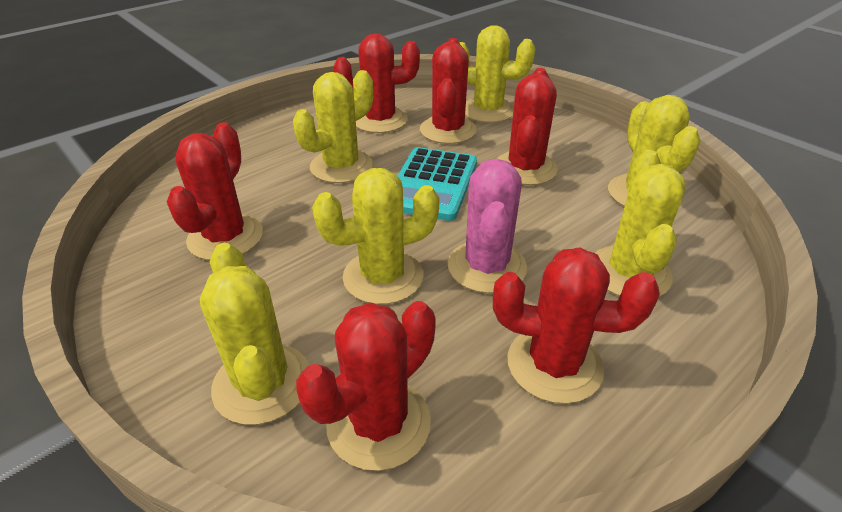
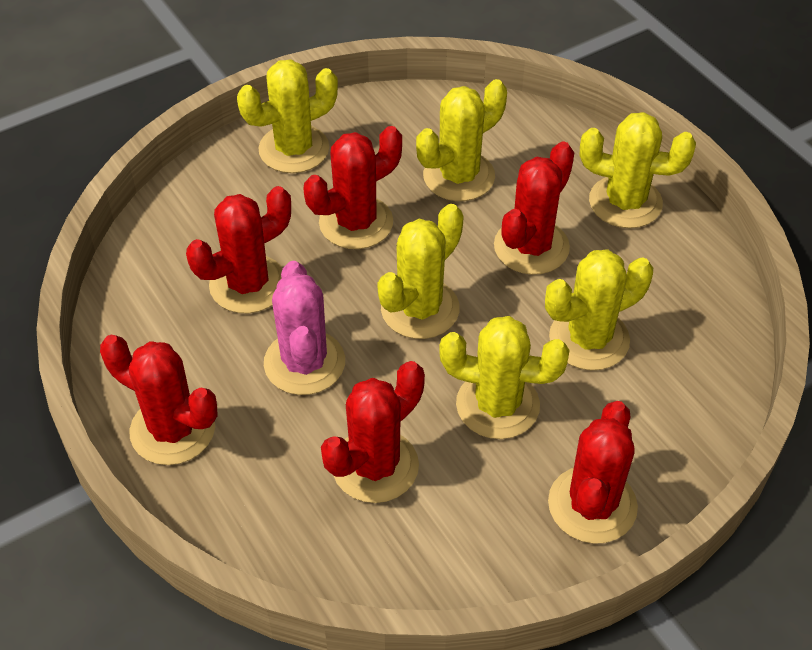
turquoise calculator: 1 -> 0

